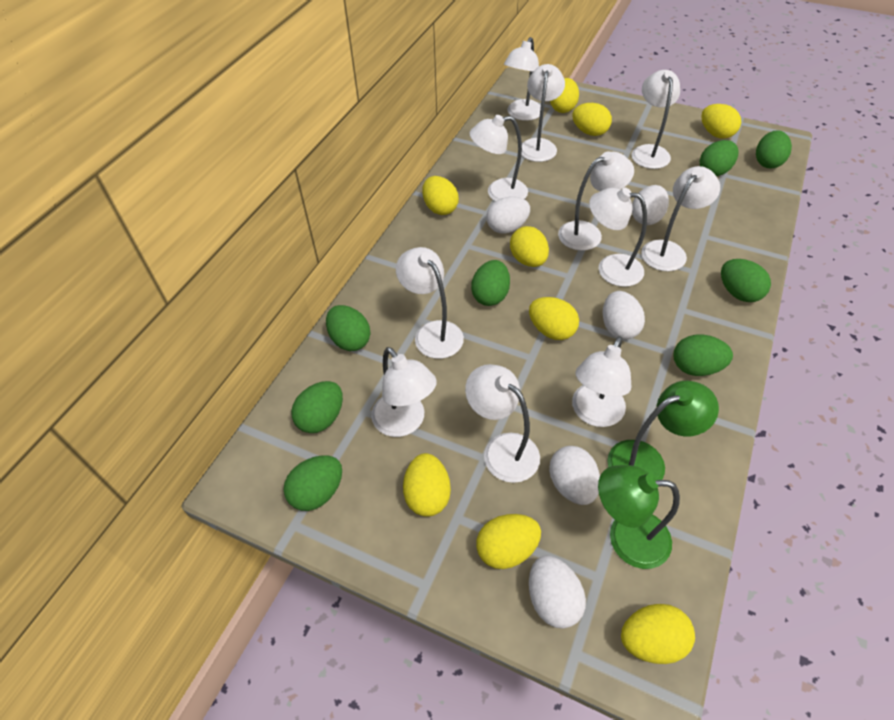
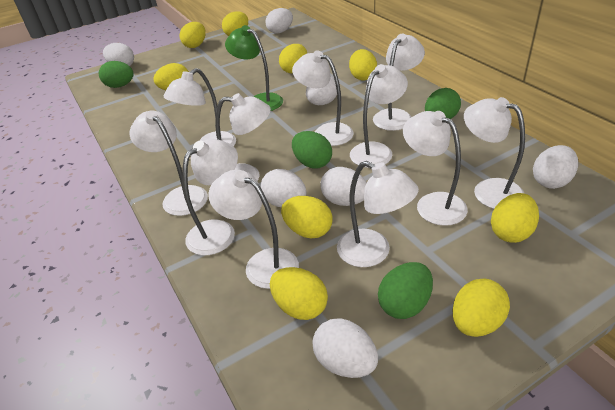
green egg: 8 -> 4
green lamp: 2 -> 1
white egg: 5 -> 7

